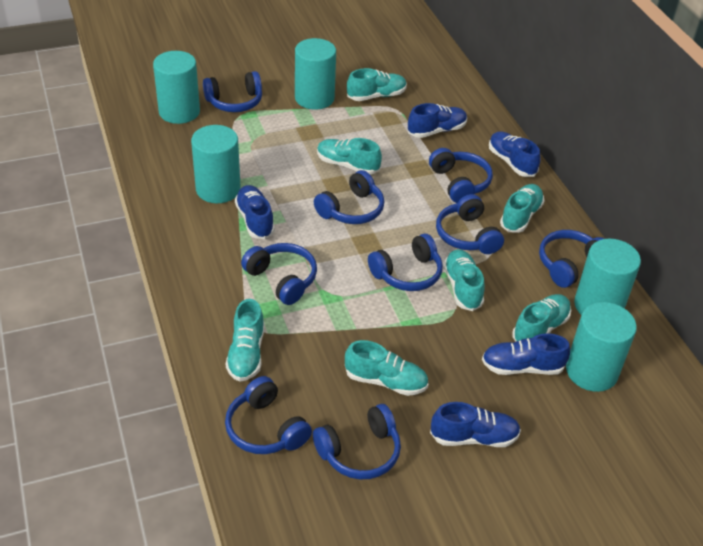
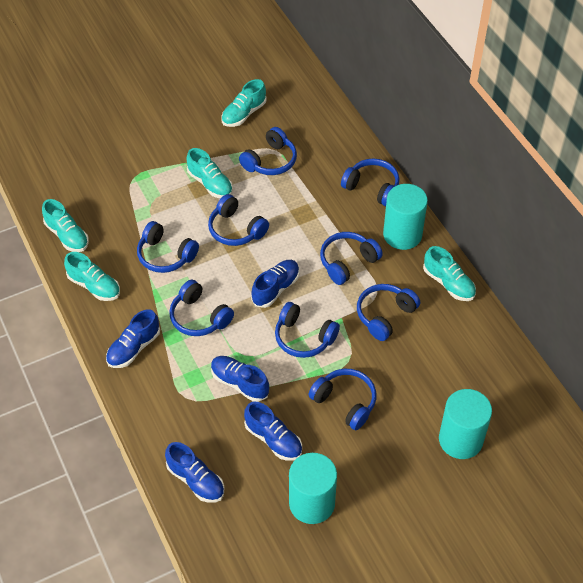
turquoise cylinder: 5 -> 3
turquoise shoe: 7 -> 5

